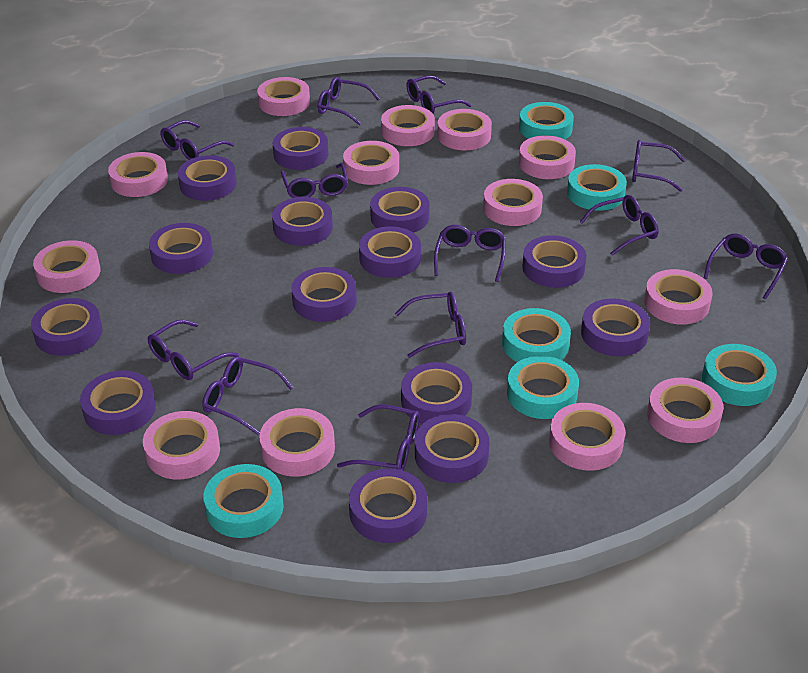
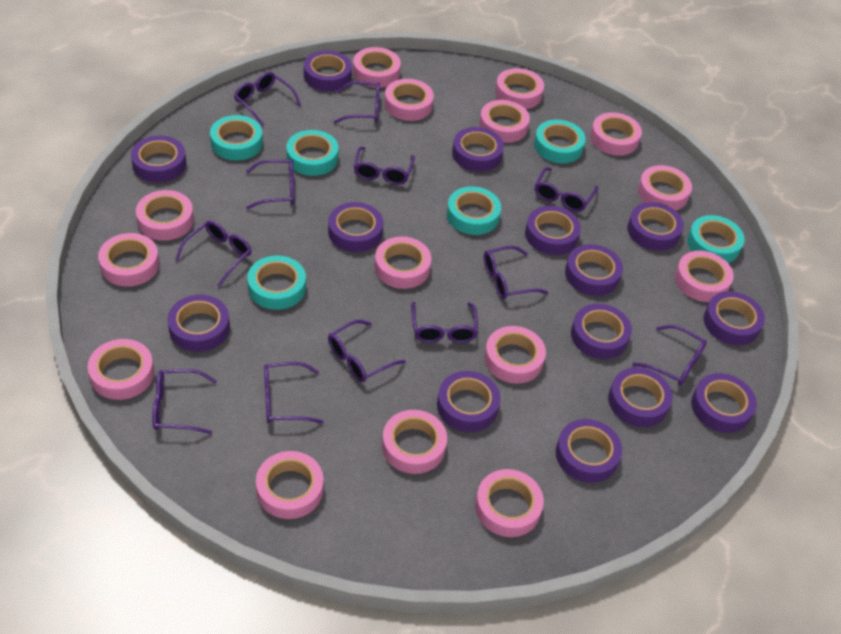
pink tape: 13 -> 15

